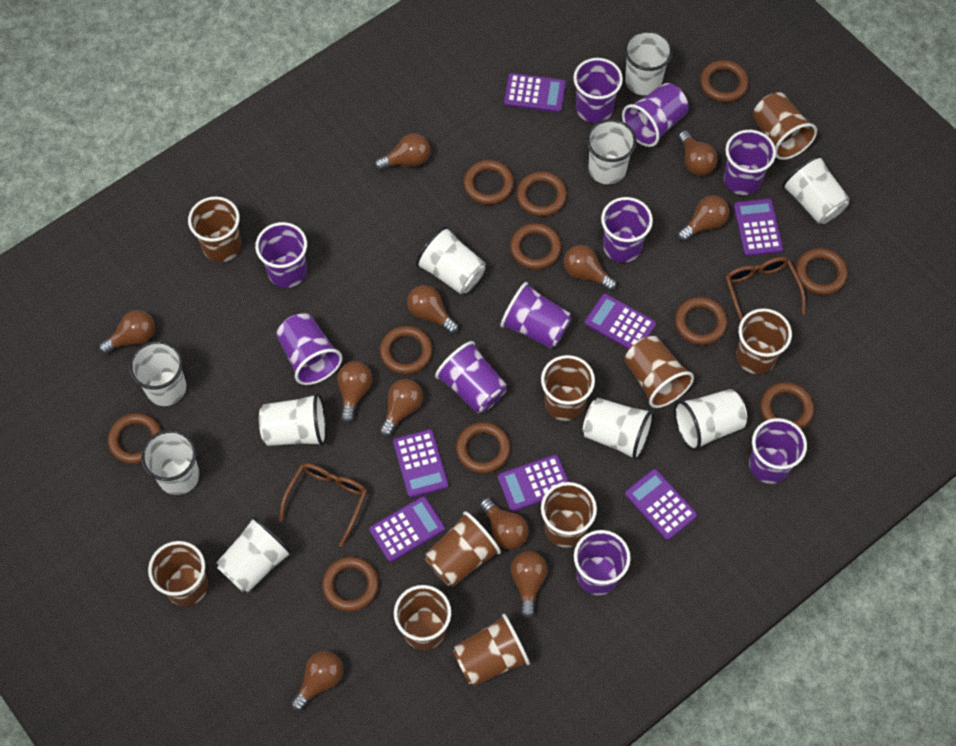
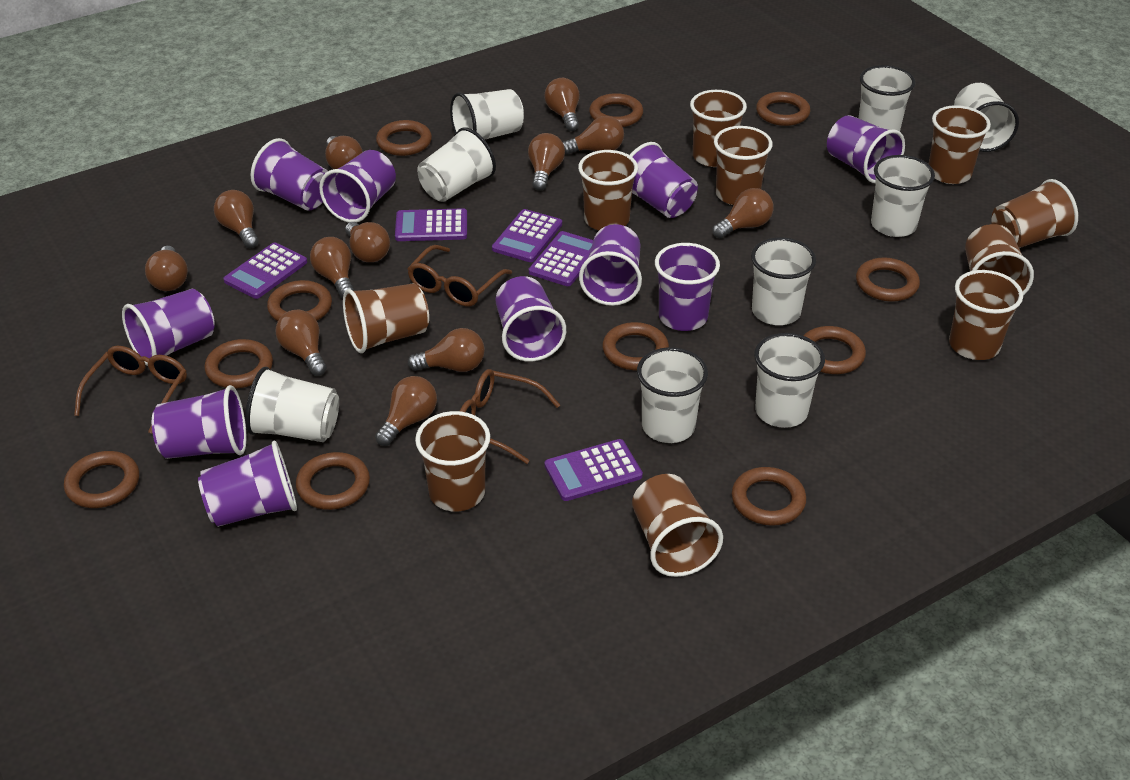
brown glasses: 2 -> 3
brown light bulb: 11 -> 12
purple calculator: 7 -> 5
white cup: 10 -> 9

